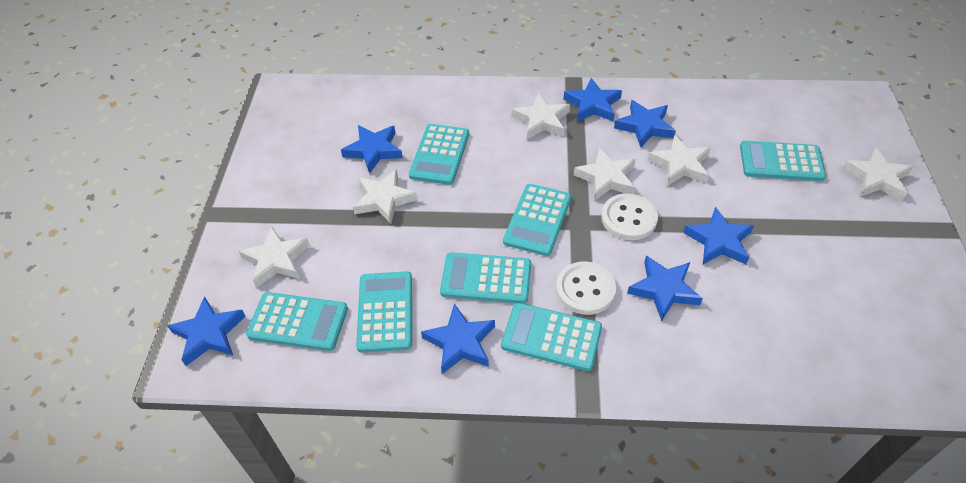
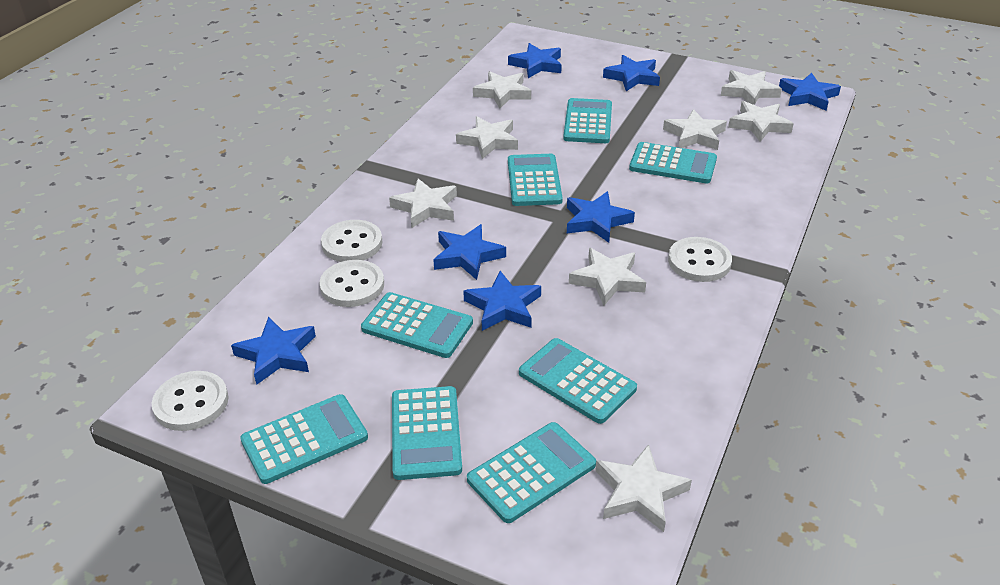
turquoise calculator: 7 -> 8
white button: 2 -> 4
white star: 6 -> 8

